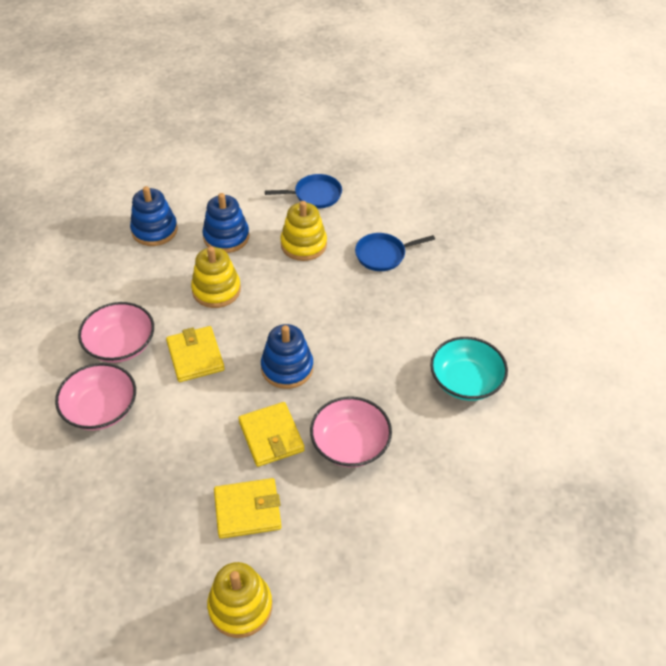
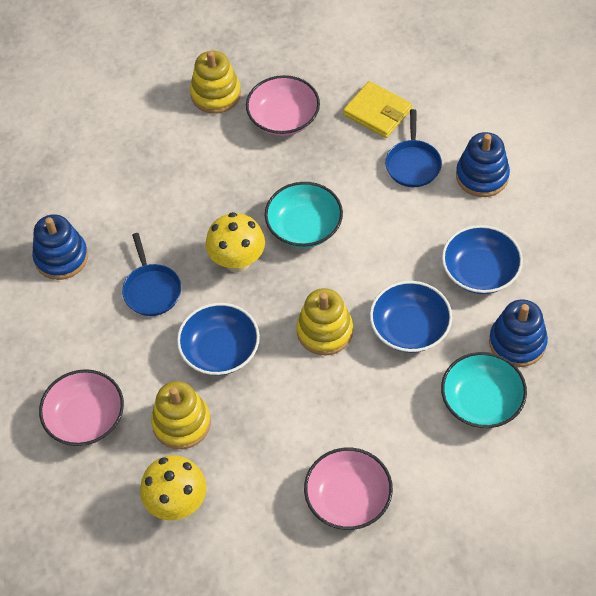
blue bowl: 0 -> 3
turquoise bowl: 1 -> 2
yellow mushroom: 0 -> 2
yellow wallet: 3 -> 1

